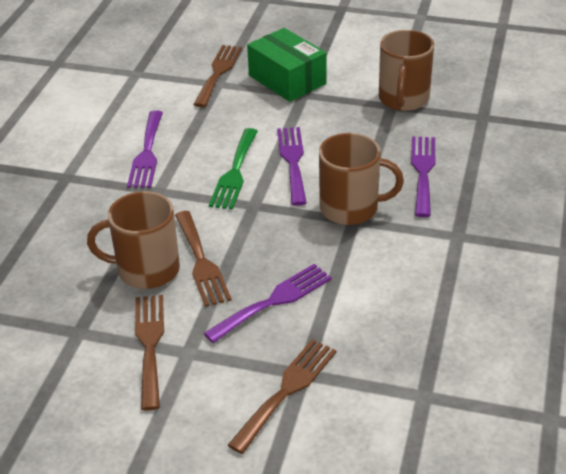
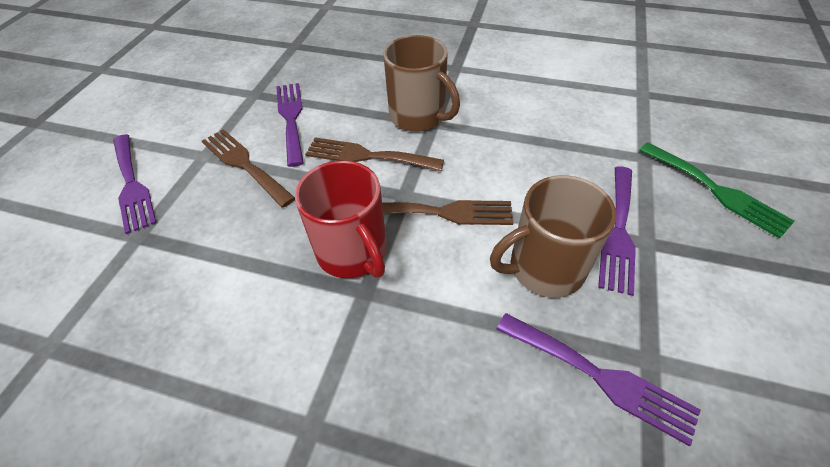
brown fork: 4 -> 3
brown mug: 3 -> 2
green box: 1 -> 0
red mug: 0 -> 1

